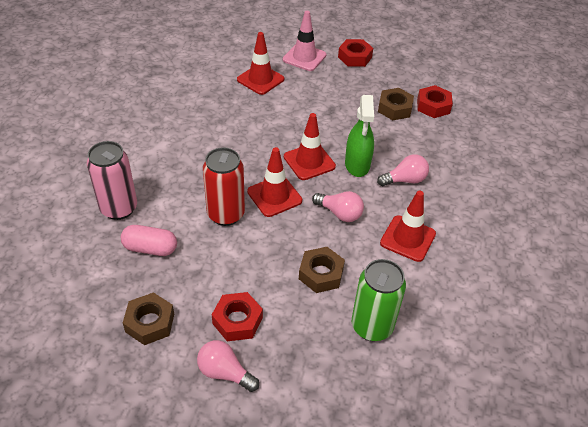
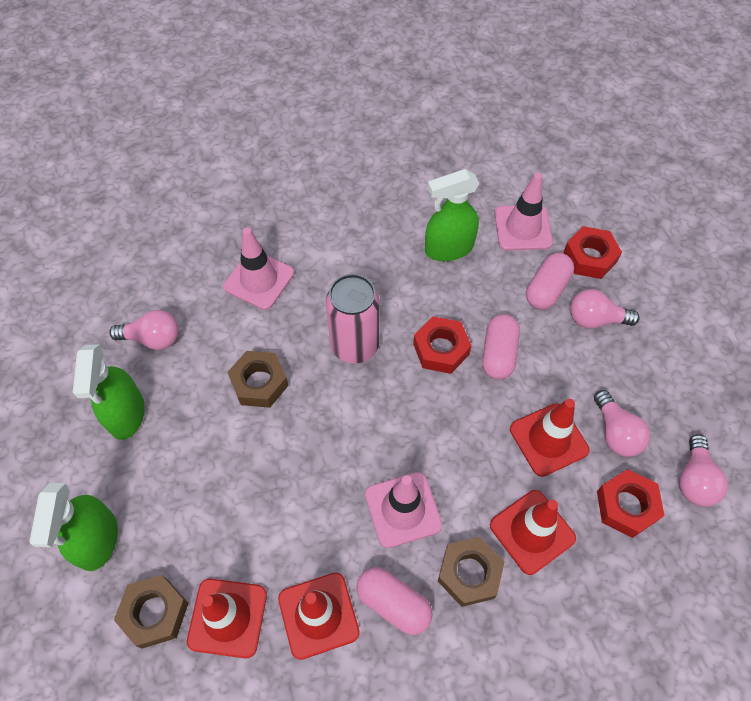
green can: 1 -> 0
green spray bottle: 1 -> 3
pink capsule: 1 -> 3
pink light bulb: 3 -> 4
pink traffic cone: 1 -> 3
red can: 1 -> 0

